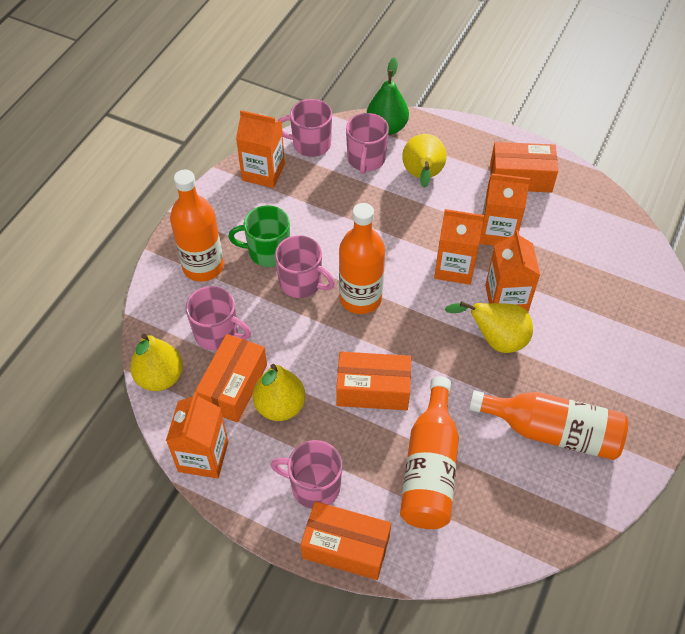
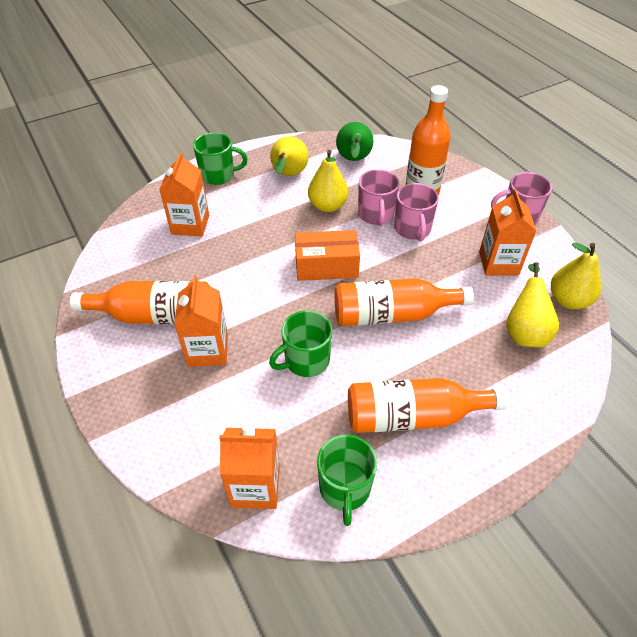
green mug: 1 -> 3
orange box: 4 -> 1
orange carton: 5 -> 4
pink mug: 5 -> 3

